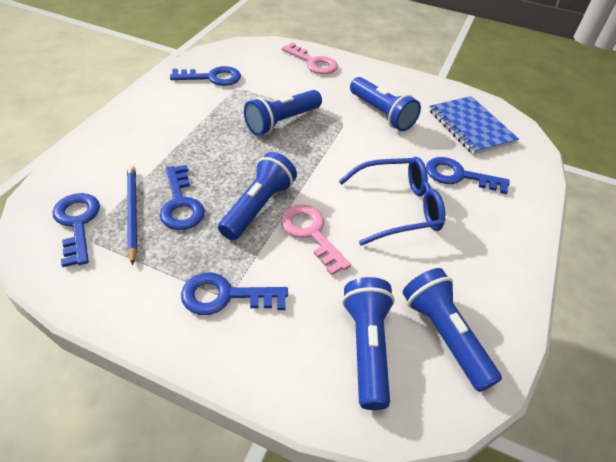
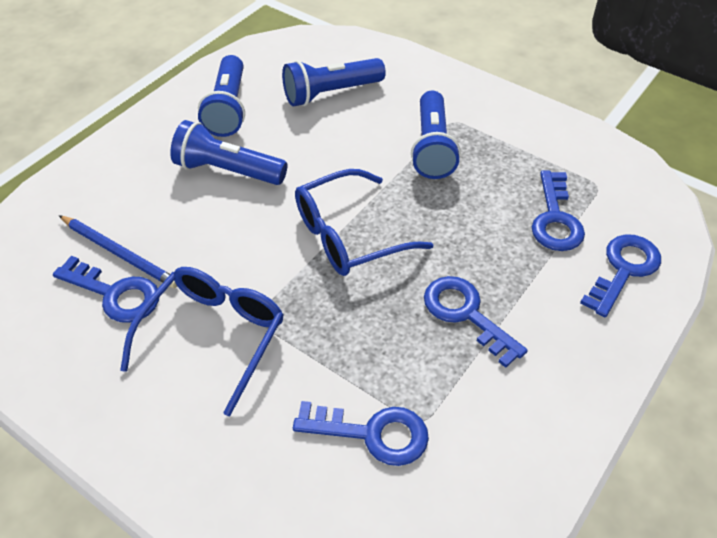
blue flashlight: 5 -> 4
blue glasses: 1 -> 2
blue notebook: 1 -> 0
pink key: 2 -> 0

